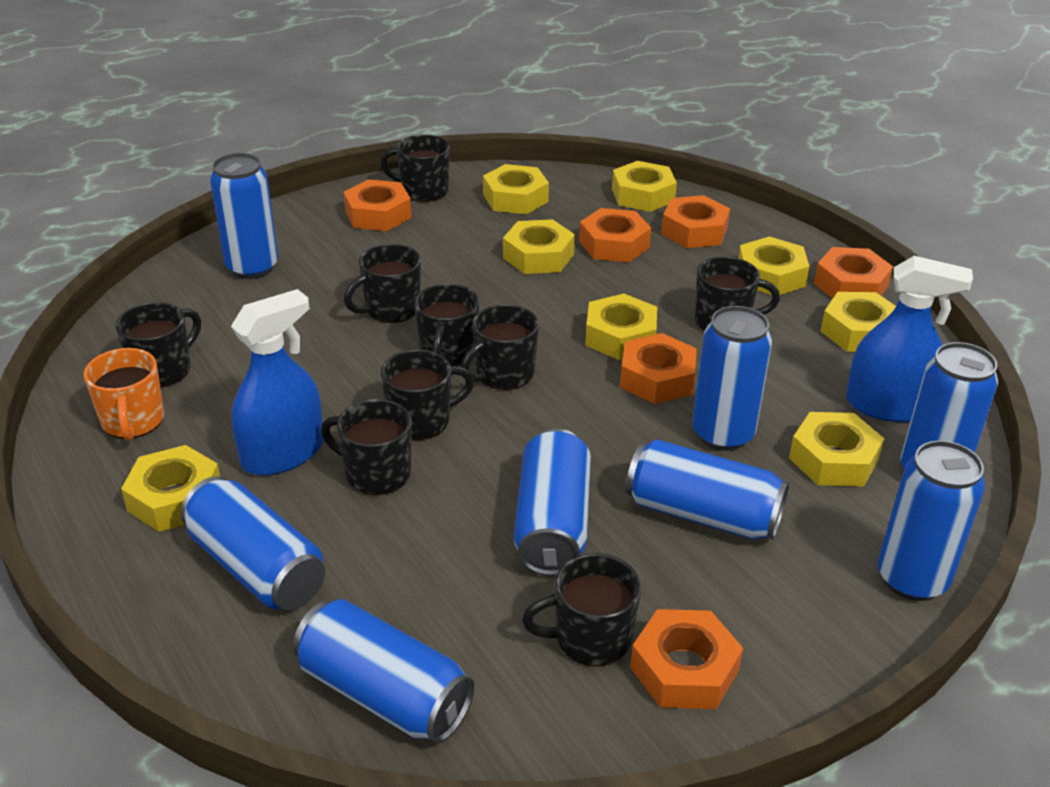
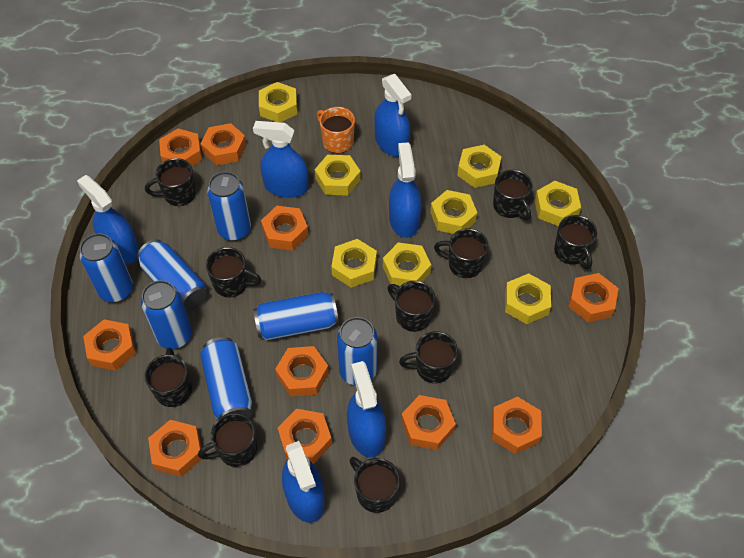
black mug: 9 -> 10
blue can: 8 -> 7
blue spray bottle: 2 -> 6
orange nut: 6 -> 10

